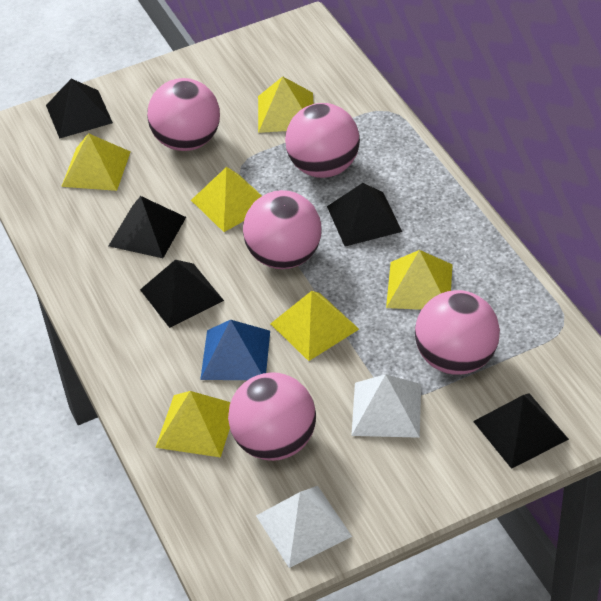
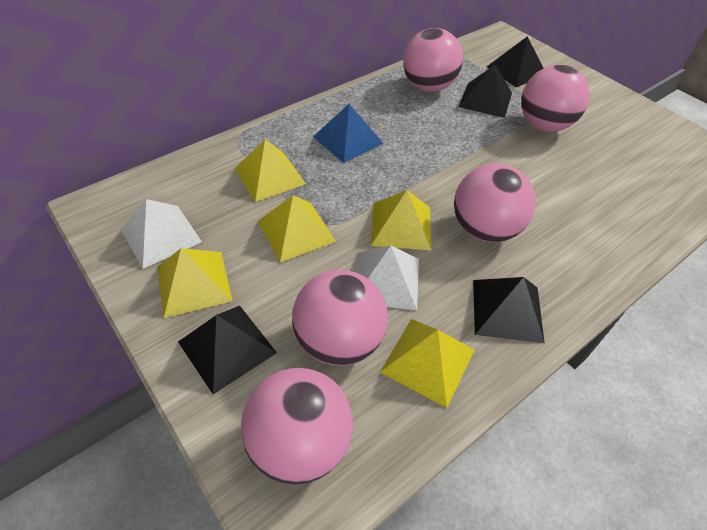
black pyramid: 5 -> 4
yellow pyramid: 6 -> 5

